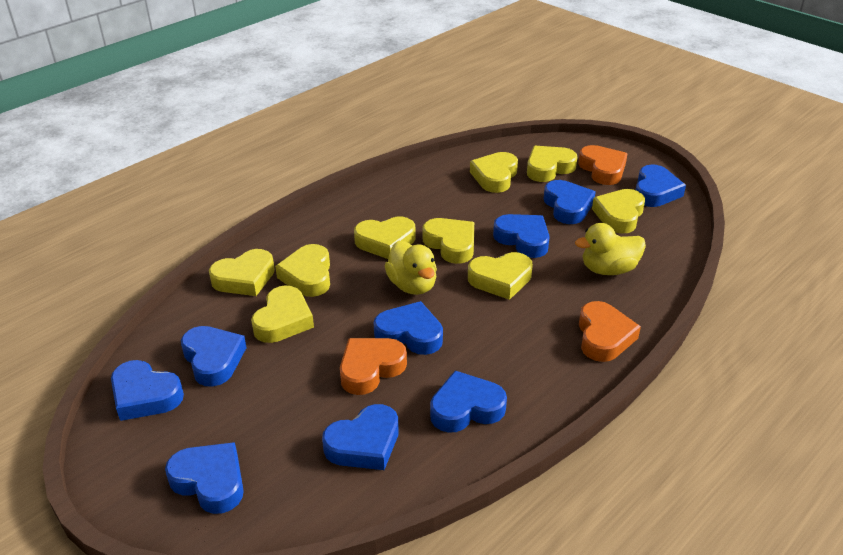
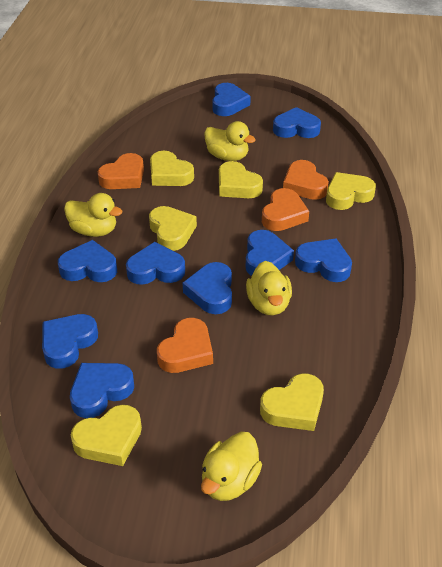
orange heart: 3 -> 4
yellow duck: 2 -> 4
yellow heart: 9 -> 6

